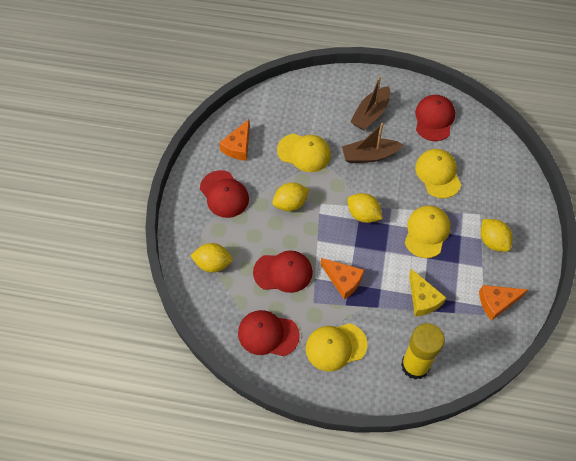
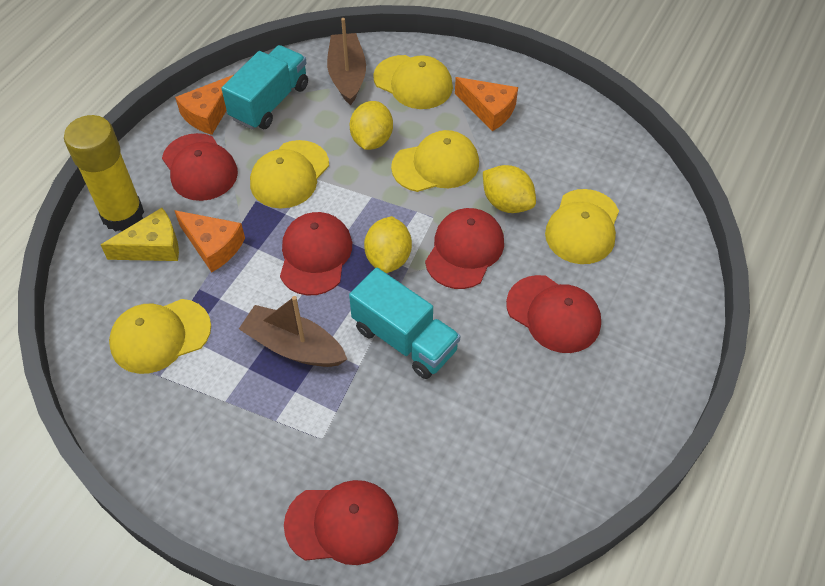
red cap: 4 -> 5
turquoise truck: 0 -> 2
yellow cap: 4 -> 5
yellow lemon: 4 -> 3

